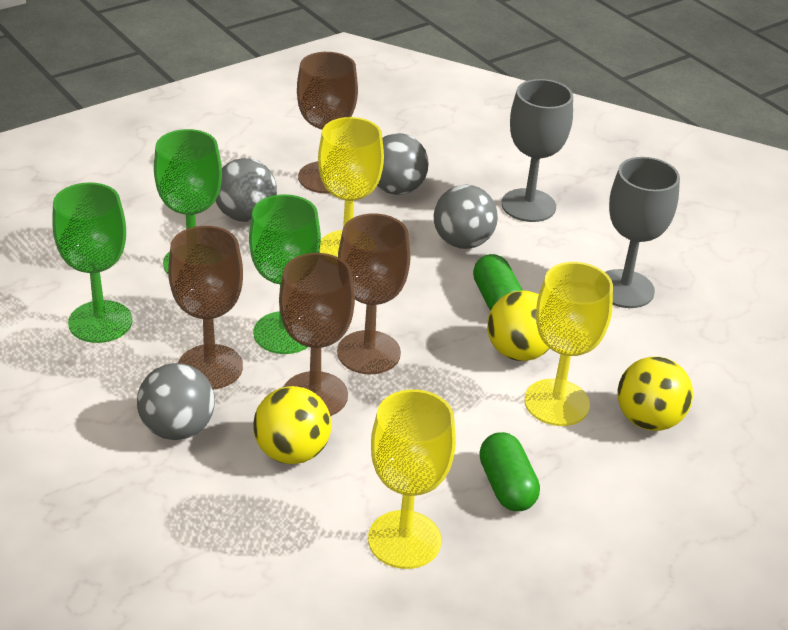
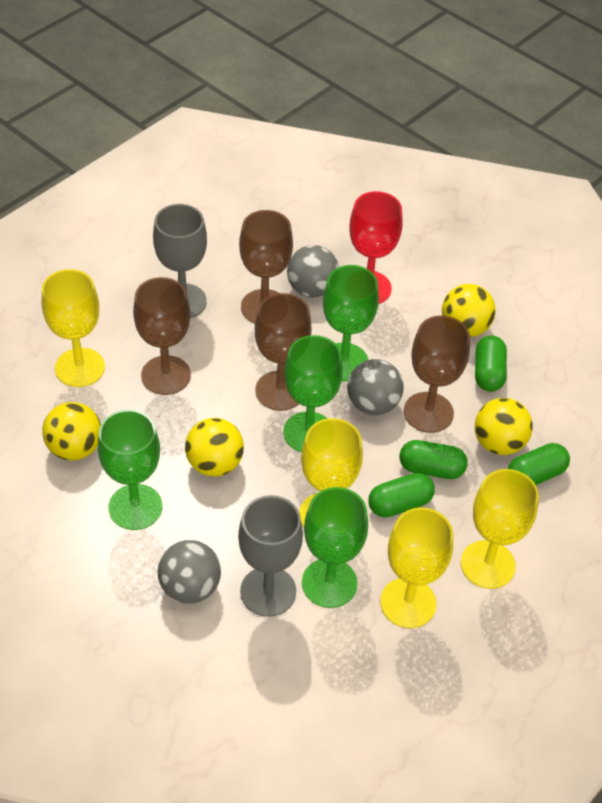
green capsule: 2 -> 4
green goblet: 3 -> 4
grey ball: 4 -> 3
red goblet: 0 -> 1
yellow ball: 3 -> 4
yellow goblet: 3 -> 4

